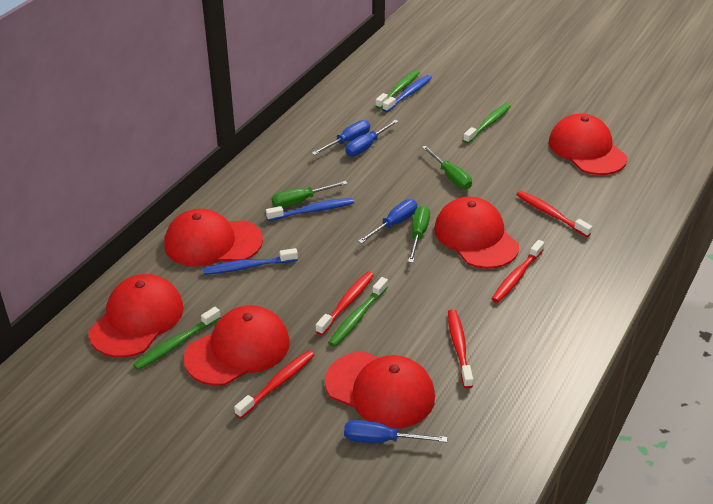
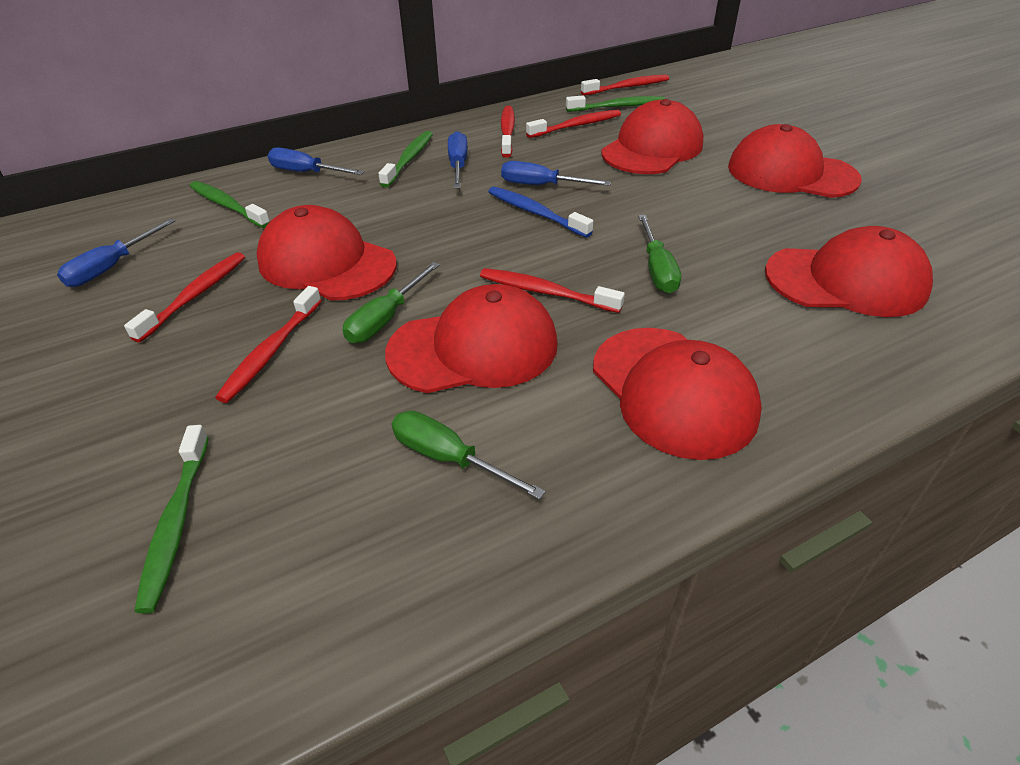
blue toothbrush: 3 -> 1
red toothbrush: 5 -> 6

